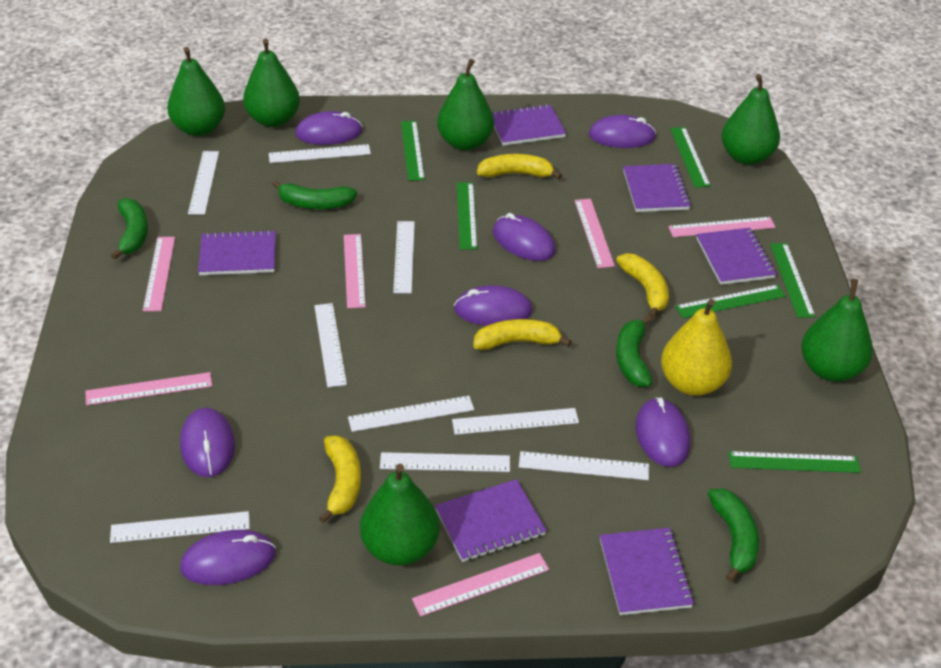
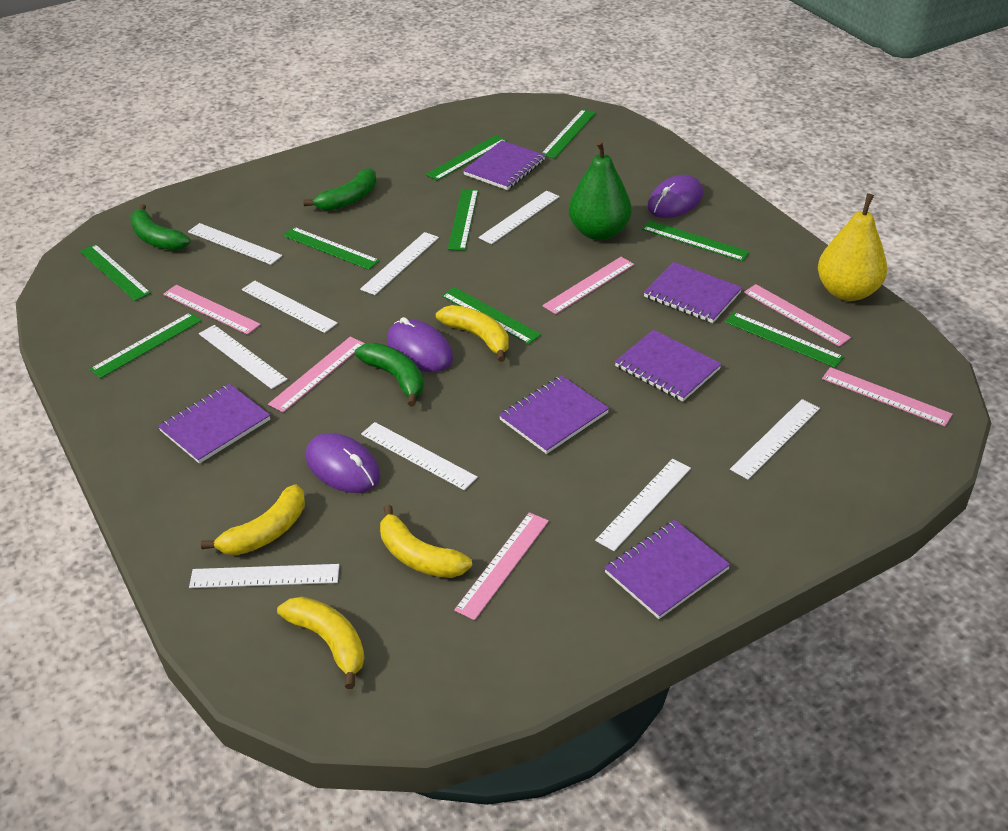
green banana: 4 -> 3
green pear: 6 -> 1
green ruler: 6 -> 9
purple mouse: 7 -> 3

